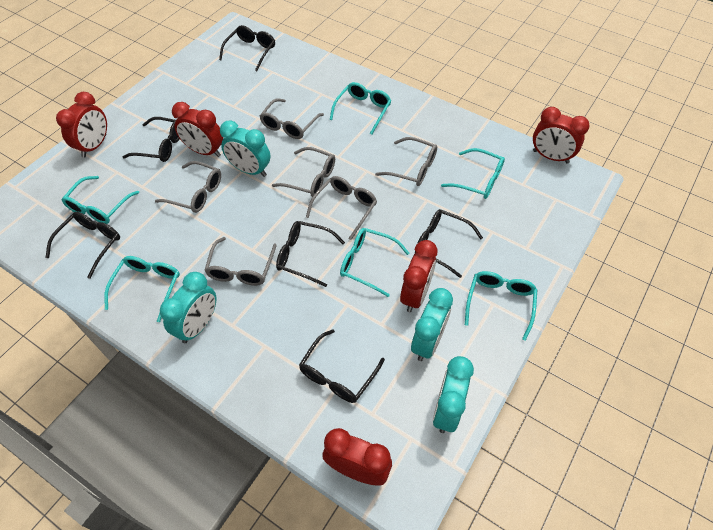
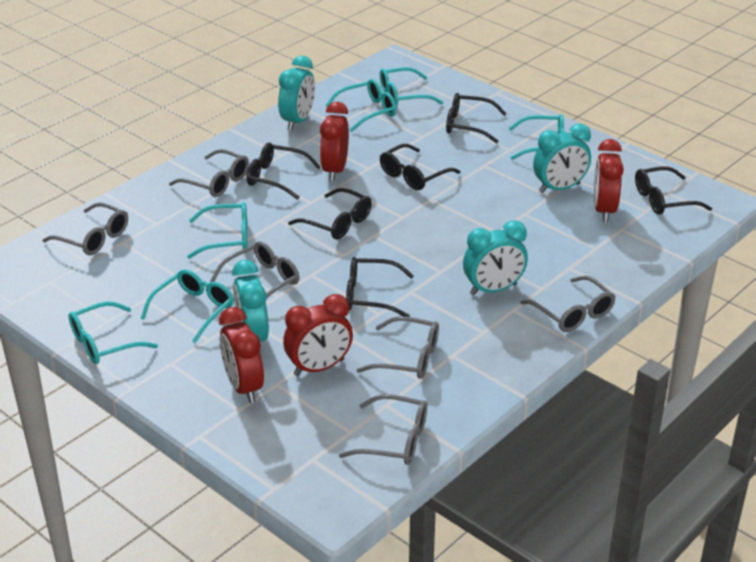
red clock: 5 -> 4

